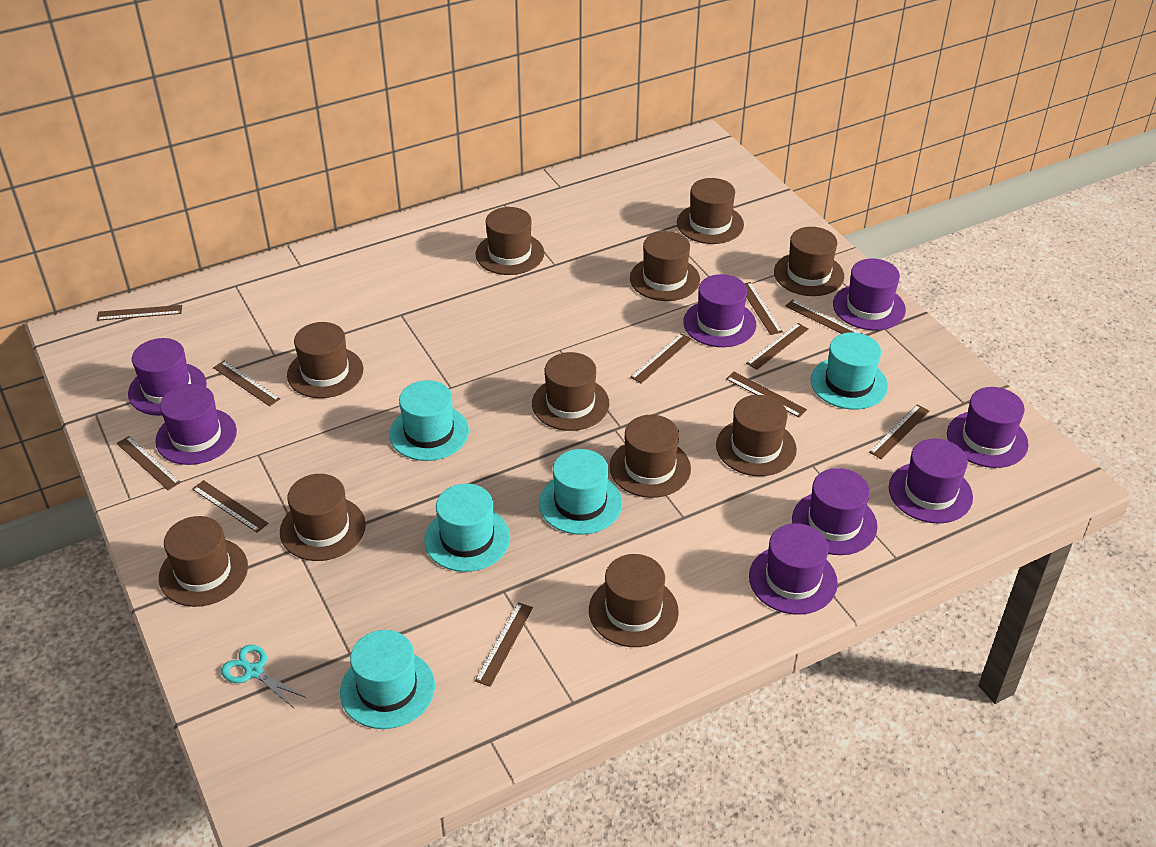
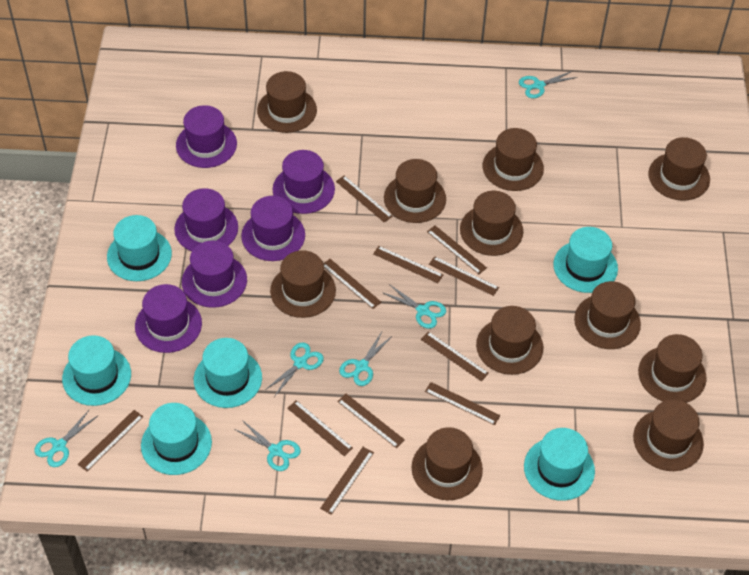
purple hat: 8 -> 6
turquoise hat: 5 -> 6
turquoise scissors: 1 -> 6

